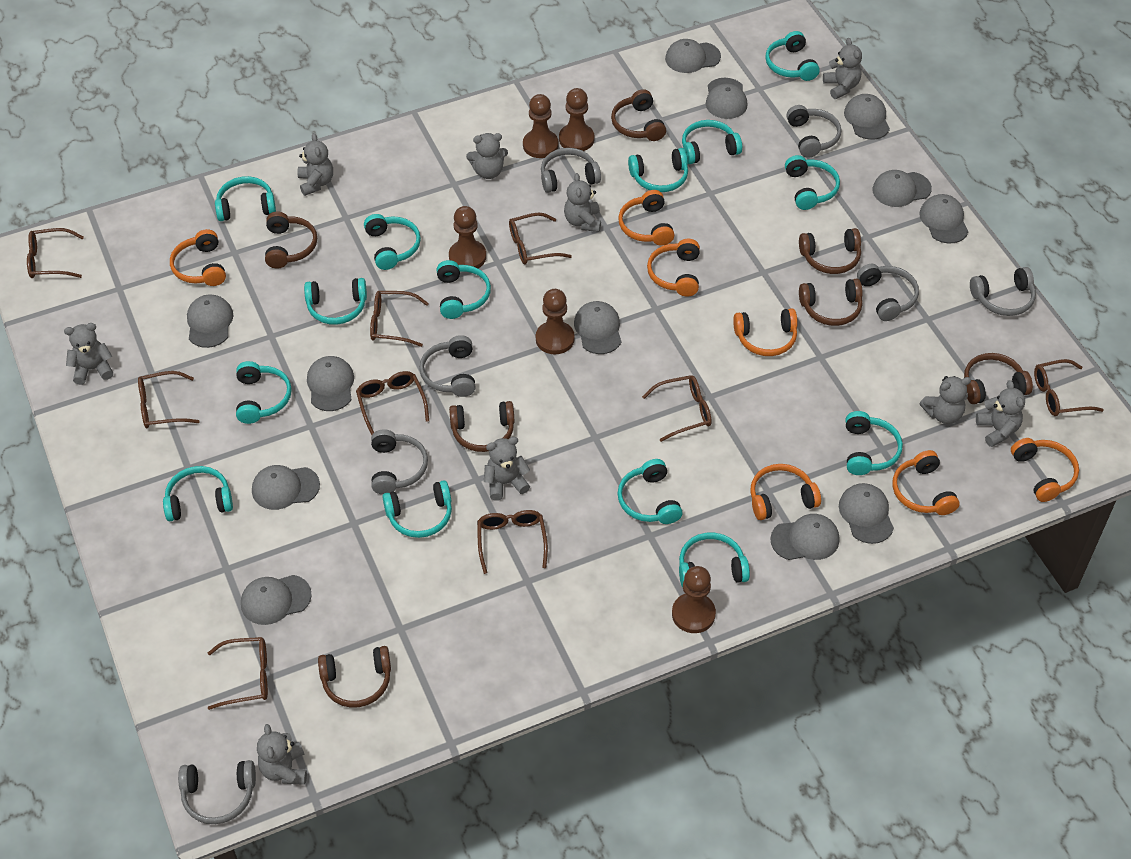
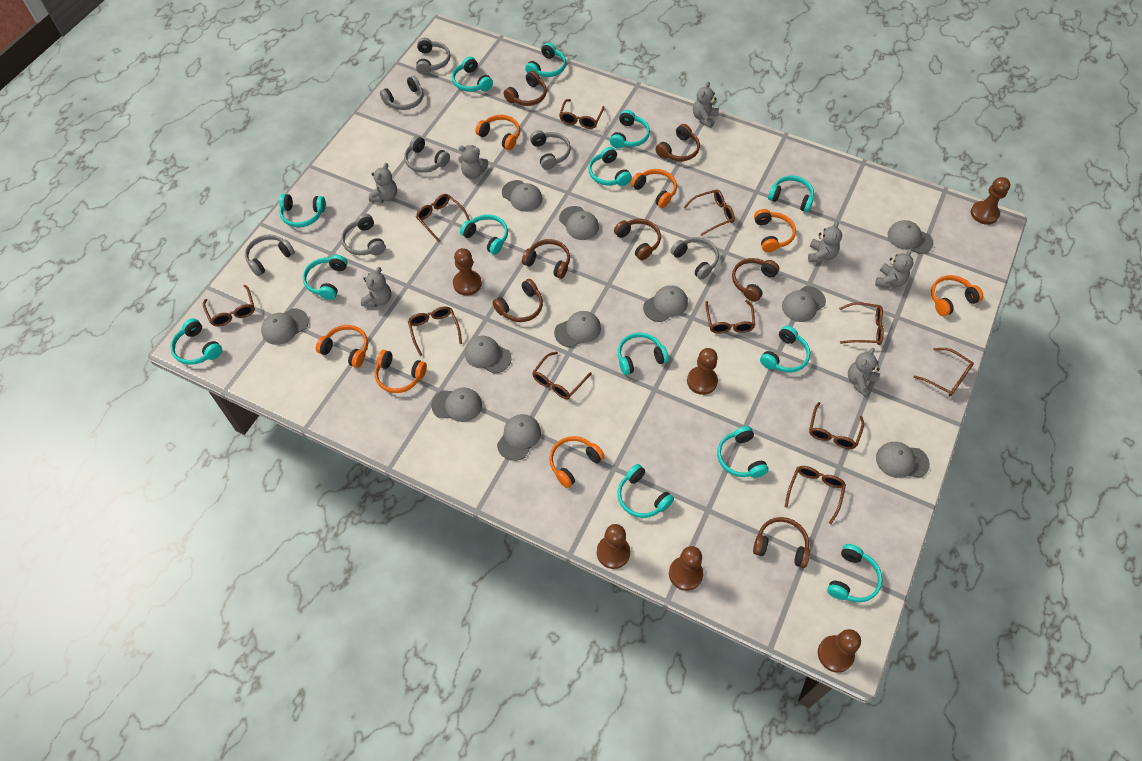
brown glasses: 9 -> 11
brown pawn: 5 -> 6
grey cap: 12 -> 11
grey teddy bear: 9 -> 7

